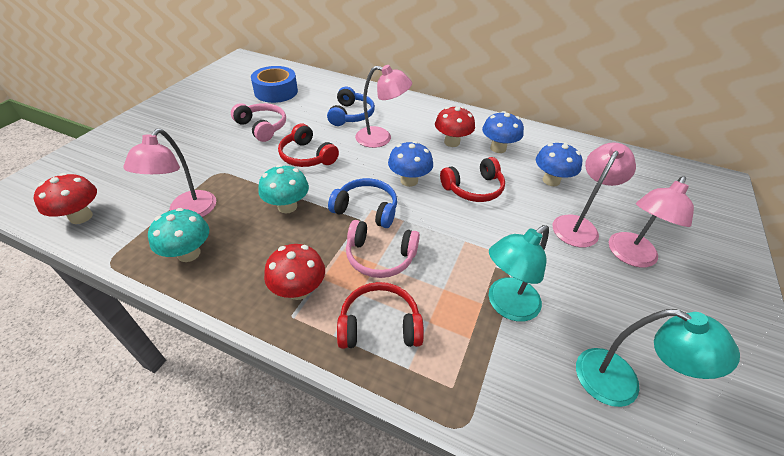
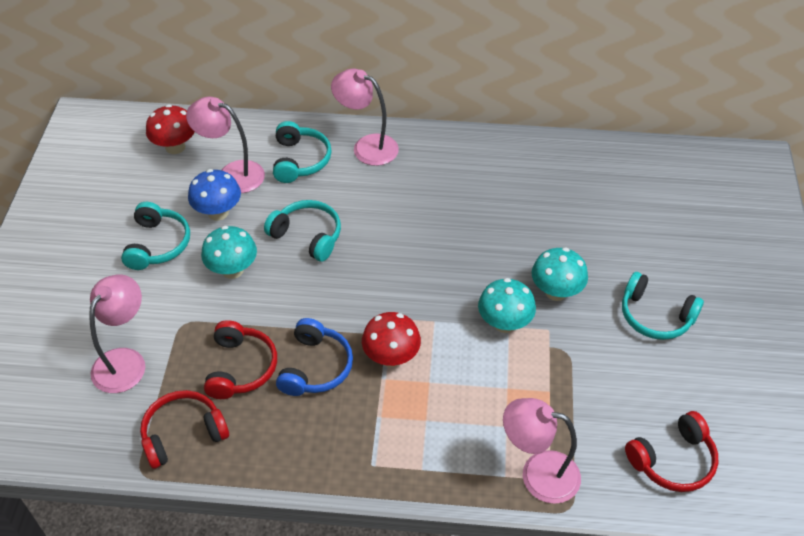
blue headphones: 2 -> 1
blue mushroom: 3 -> 1
blue tape: 1 -> 0
pink headphones: 2 -> 0
red mushroom: 3 -> 2
turquoise headphones: 0 -> 4
turquoise lamp: 2 -> 0
turquoise mushroom: 2 -> 3

